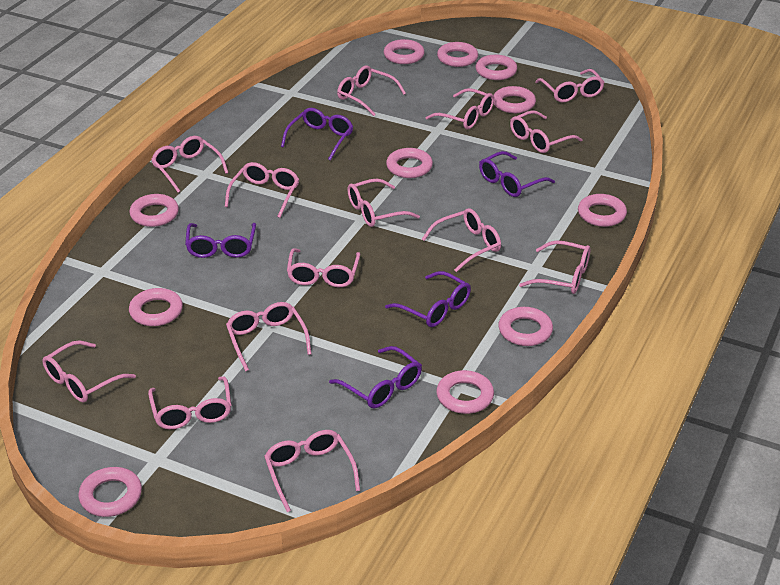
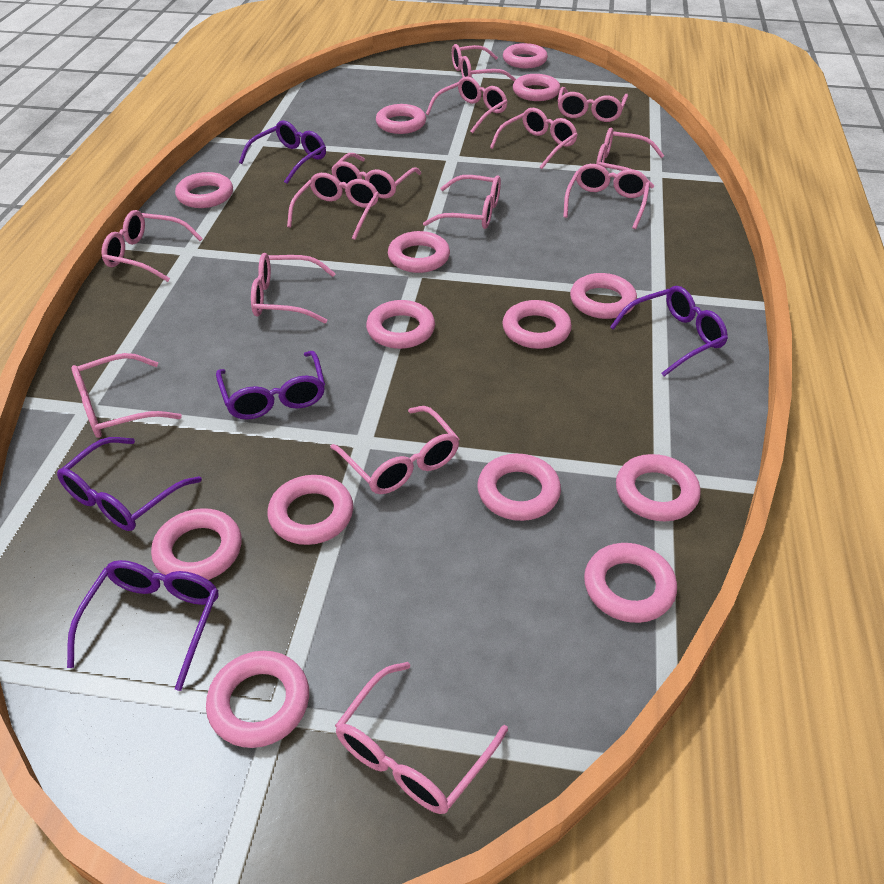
pink ring: 11 -> 14

